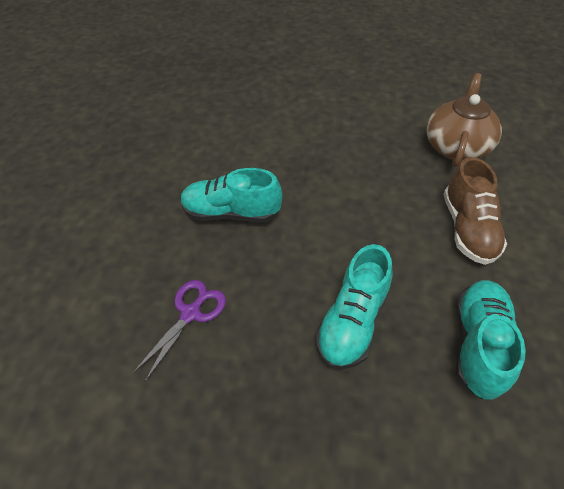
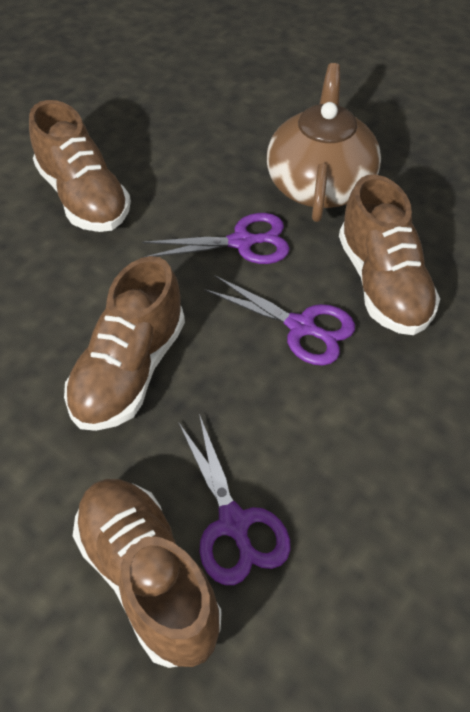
brown shoe: 1 -> 4
purple scissors: 1 -> 3
turquoise shoe: 3 -> 0

